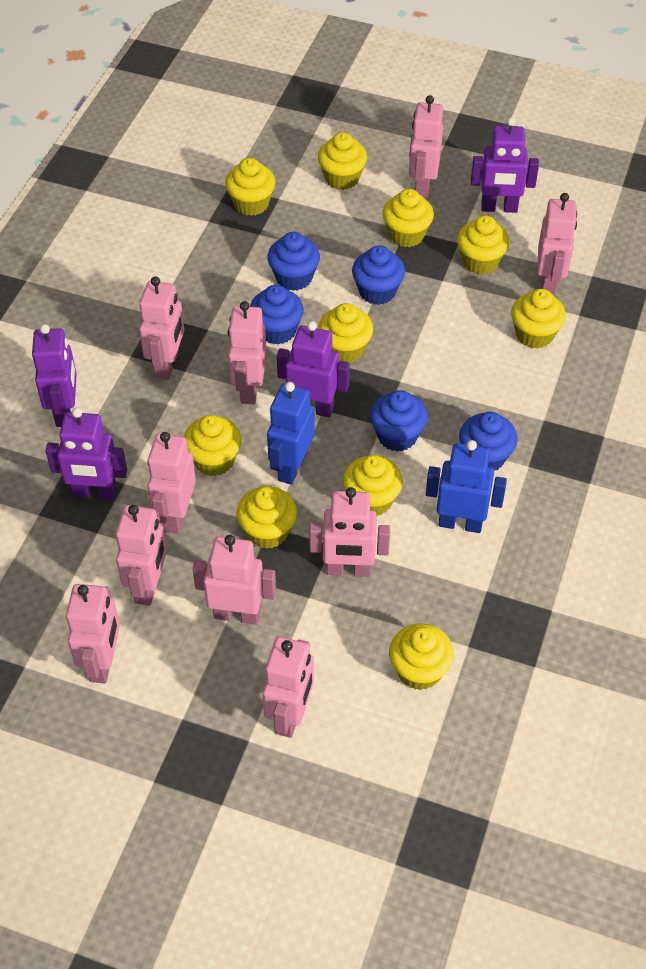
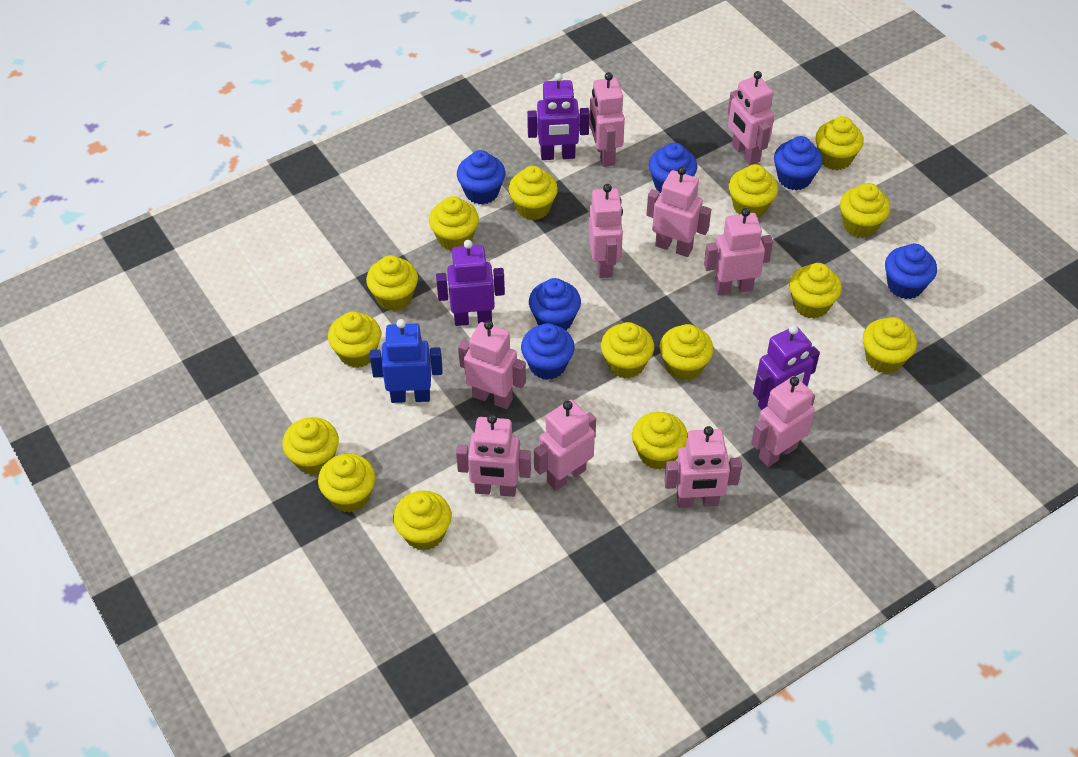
blue cupcake: 5 -> 6
blue robot: 2 -> 1
purple robot: 4 -> 3
yellow cupcake: 10 -> 15

